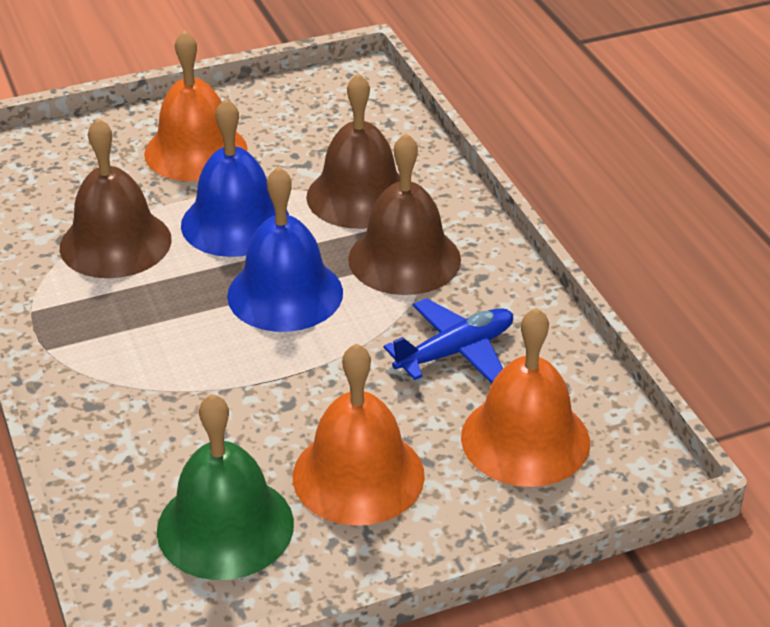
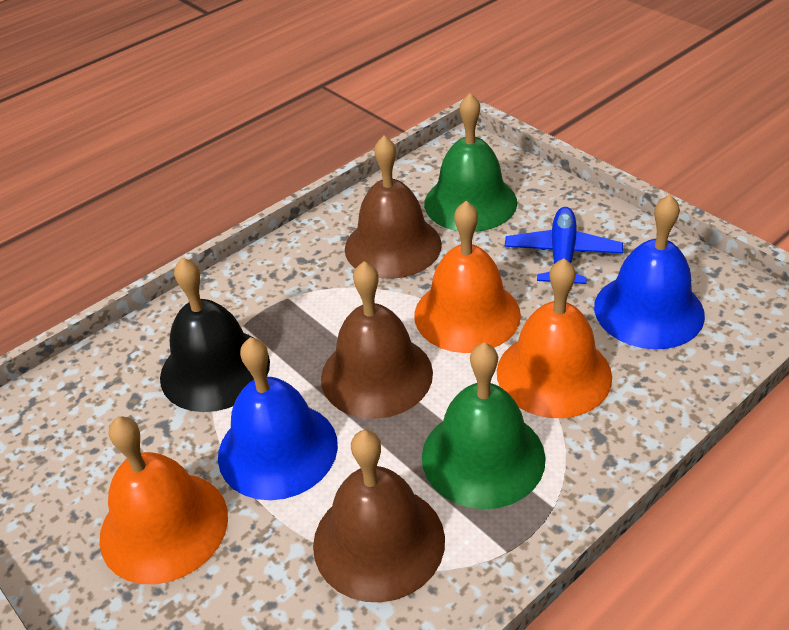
black bell: 0 -> 1
green bell: 1 -> 2

